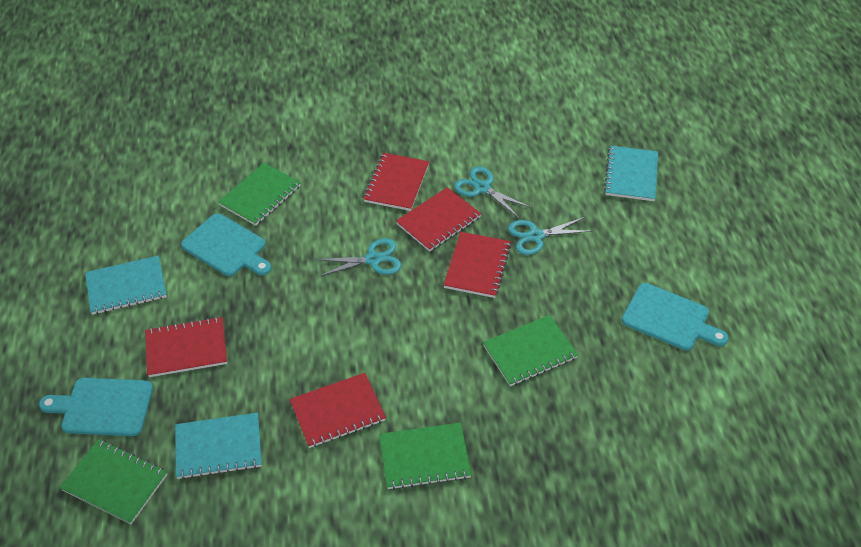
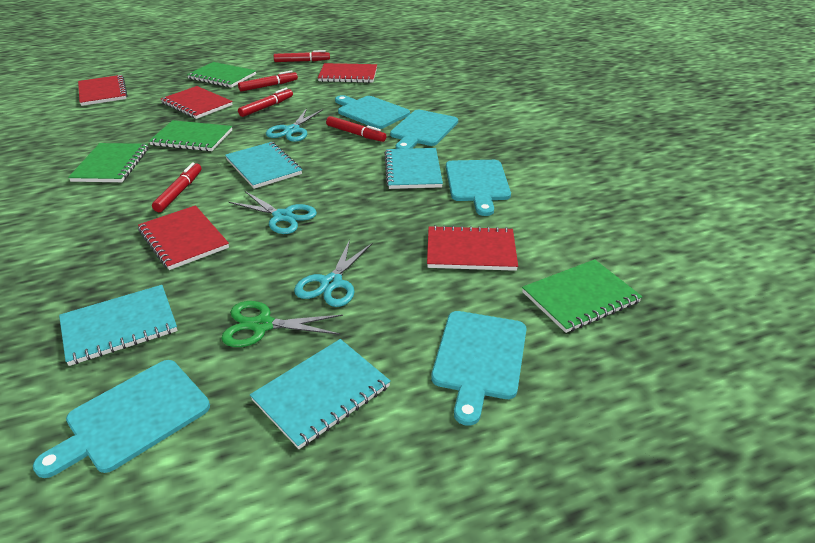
green scissors: 0 -> 1
red marker: 0 -> 5
turquoise cutting board: 3 -> 5
turquoise notebook: 3 -> 4

